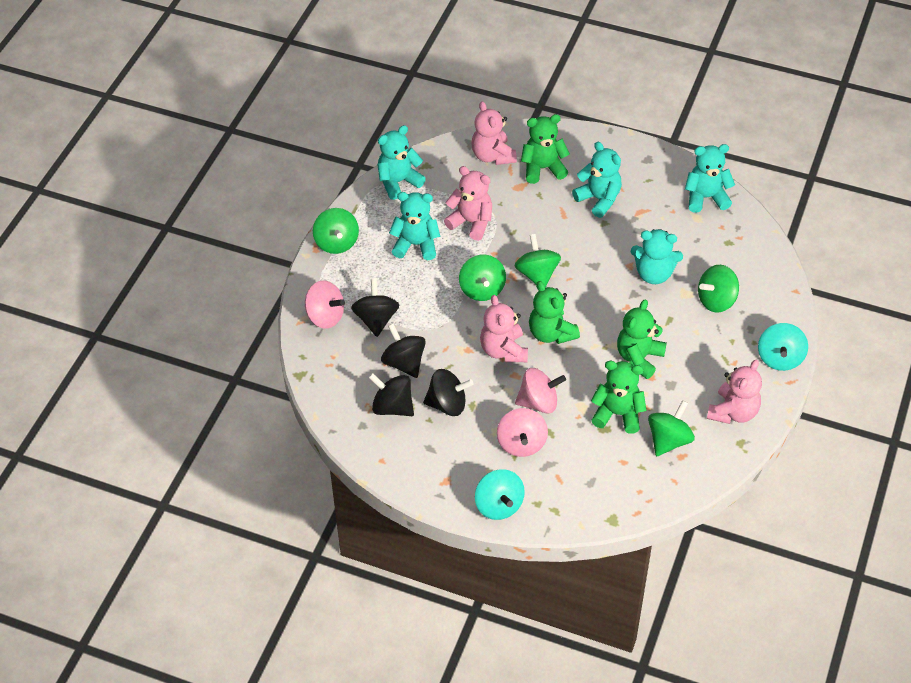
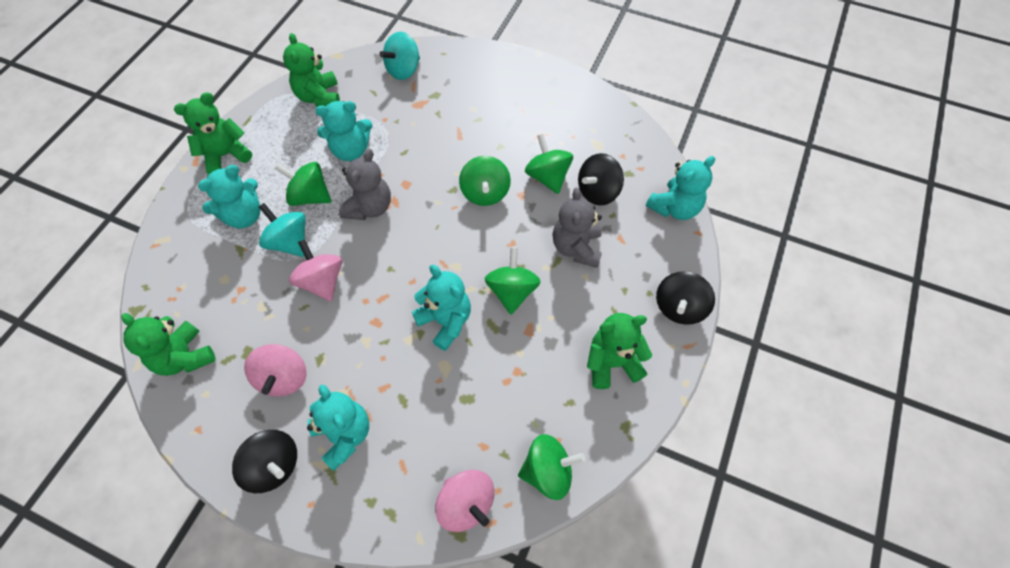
black spinning top: 4 -> 3
grey teddy bear: 0 -> 2
pink teddy bear: 4 -> 0

